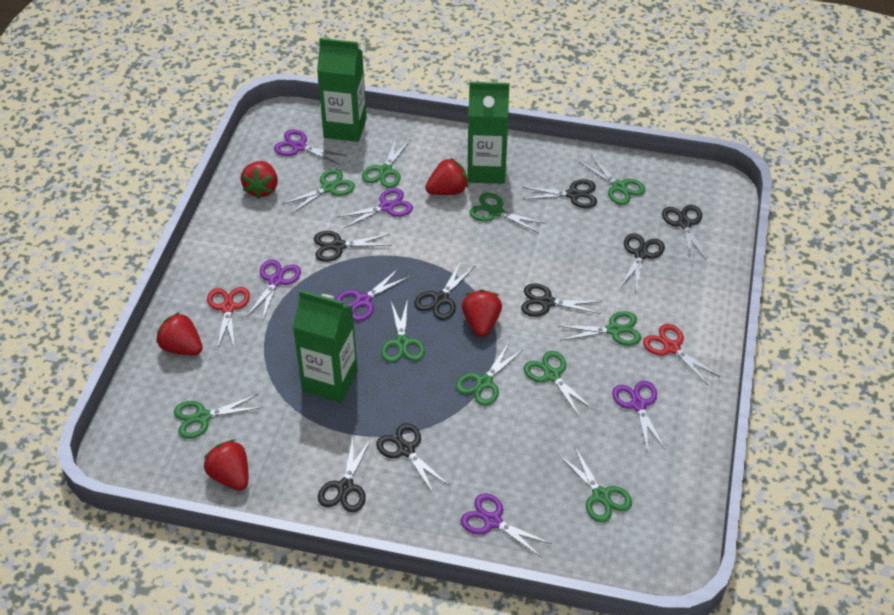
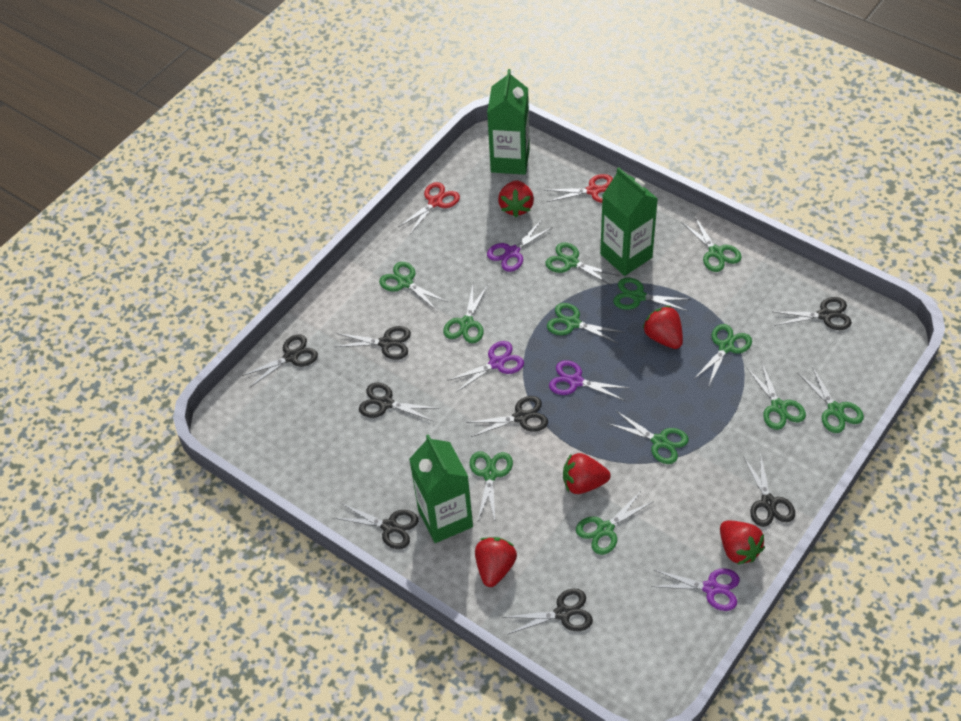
green scissors: 10 -> 12
purple scissors: 6 -> 4

